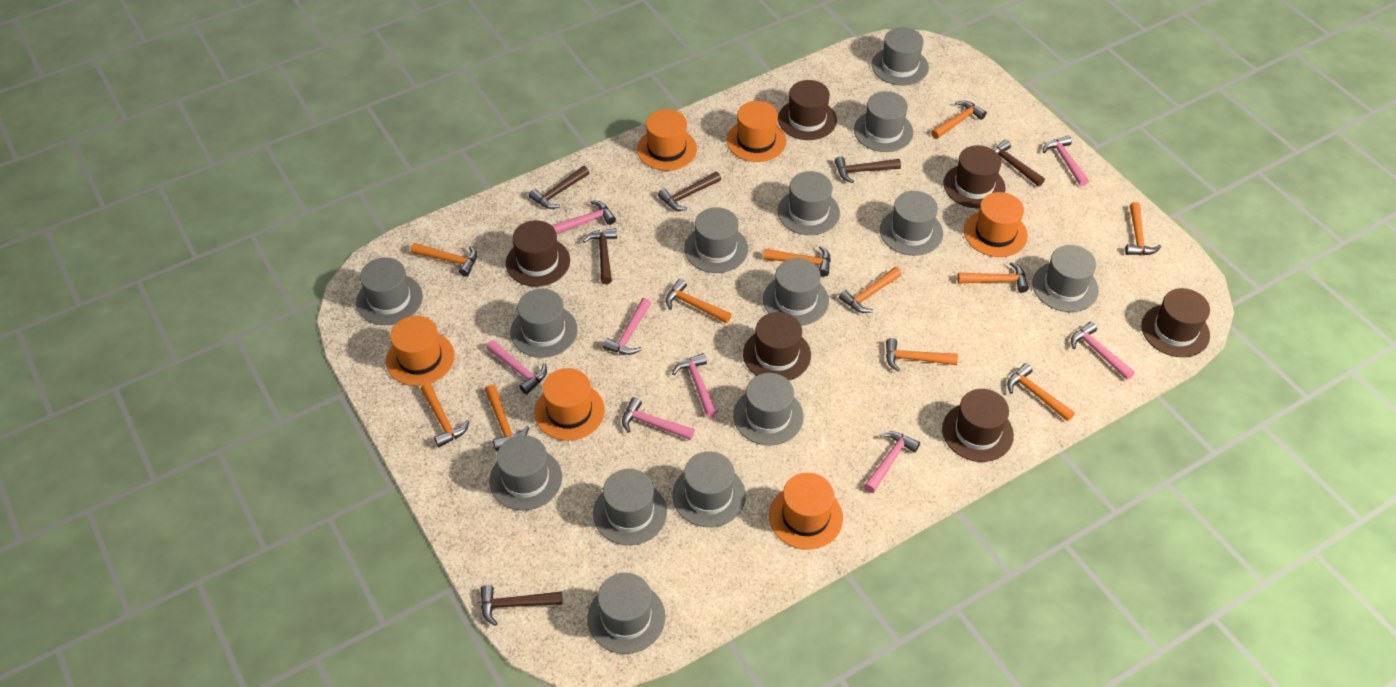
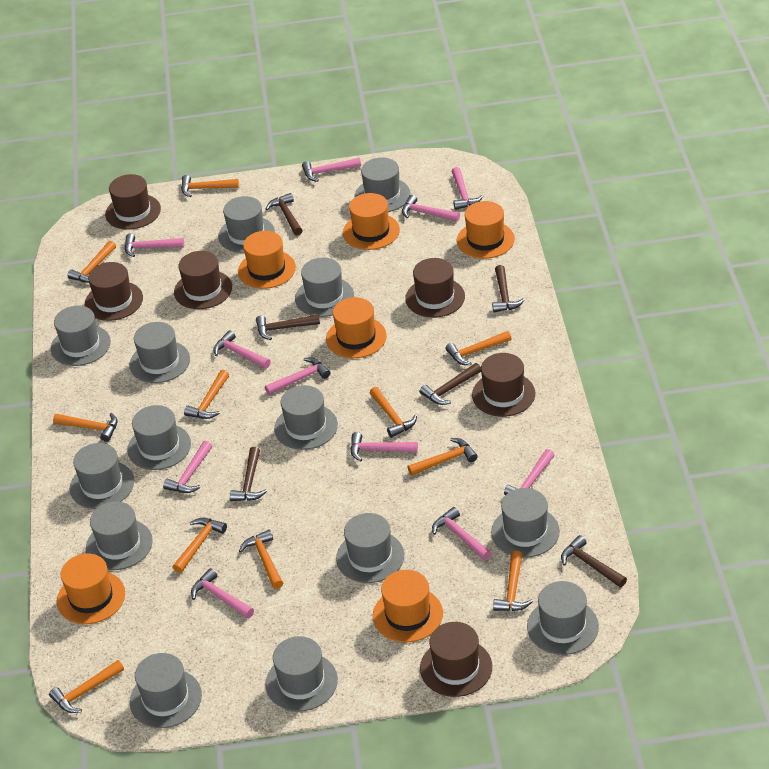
pink hammer: 8 -> 11

